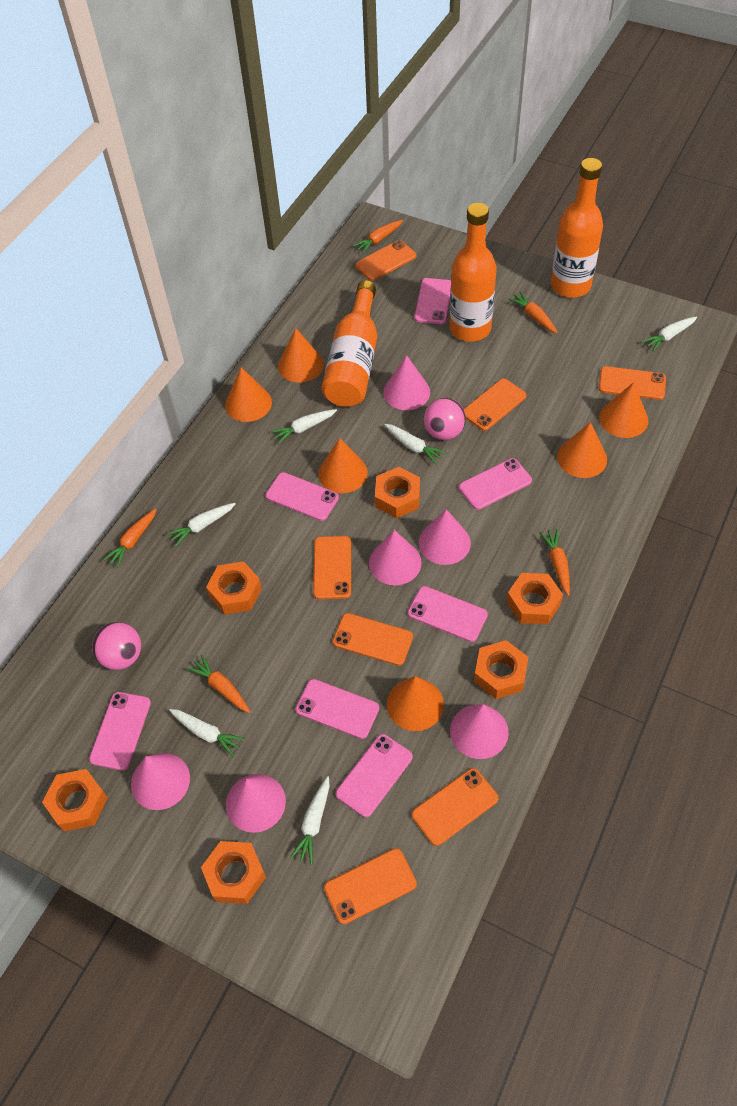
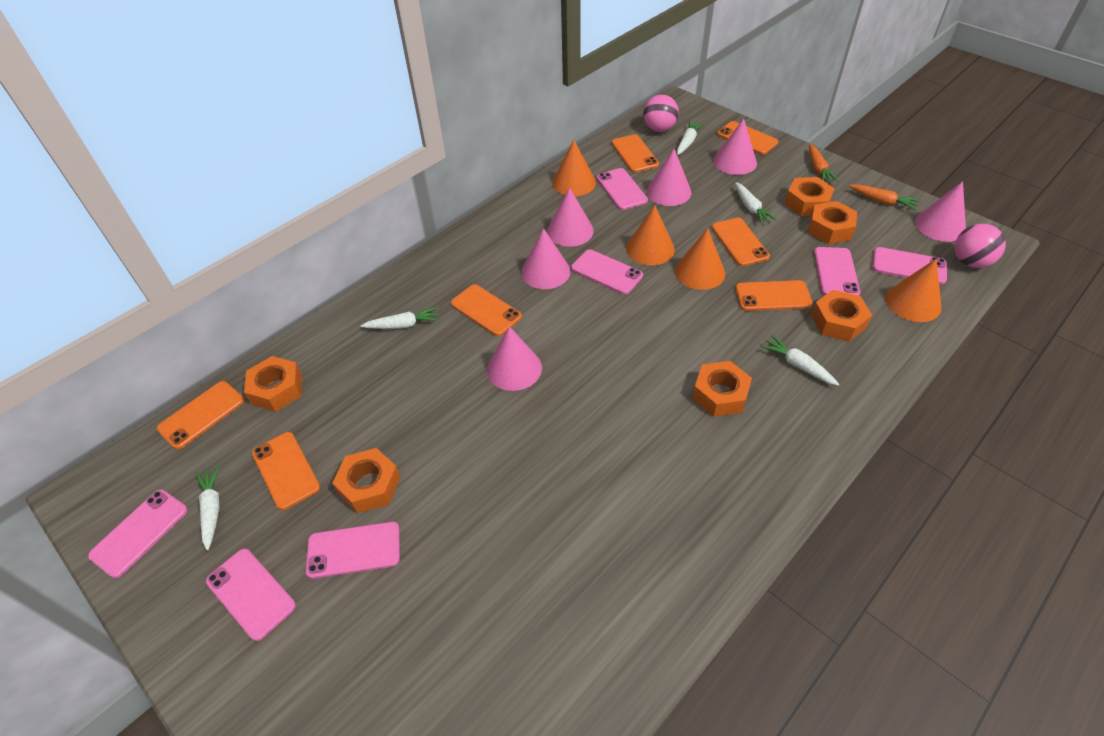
orange bottle: 3 -> 0
orange carrot: 5 -> 2
orange cone: 6 -> 4
white carrot: 6 -> 5

